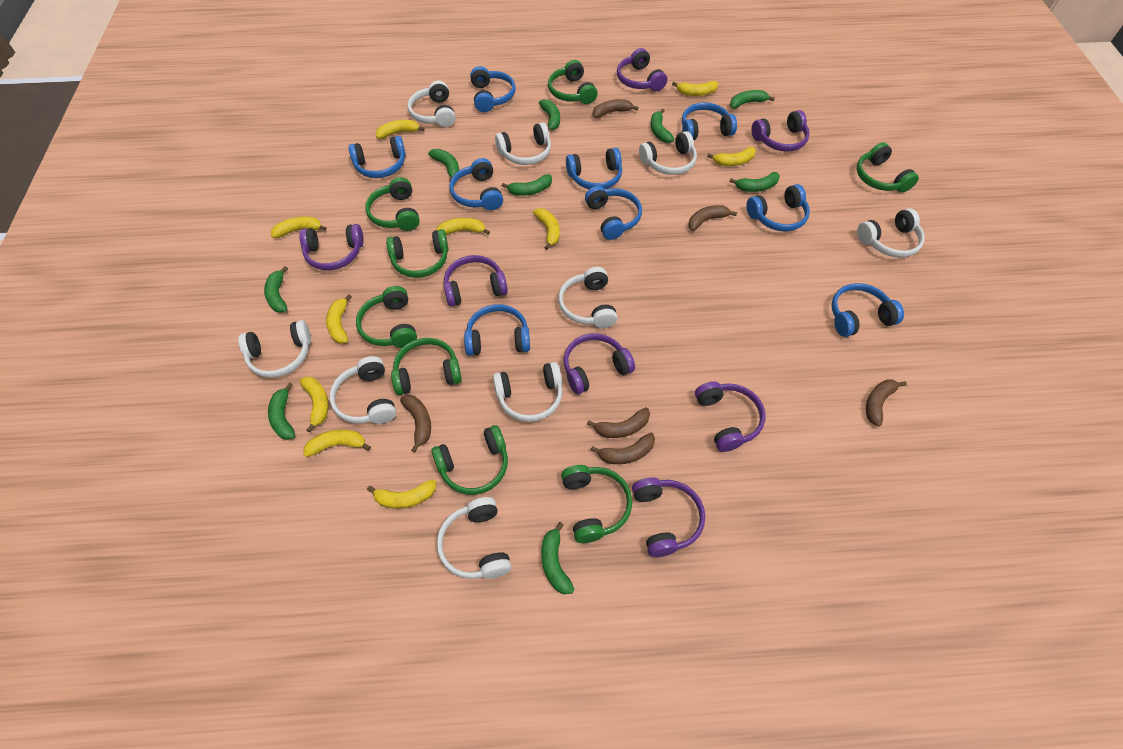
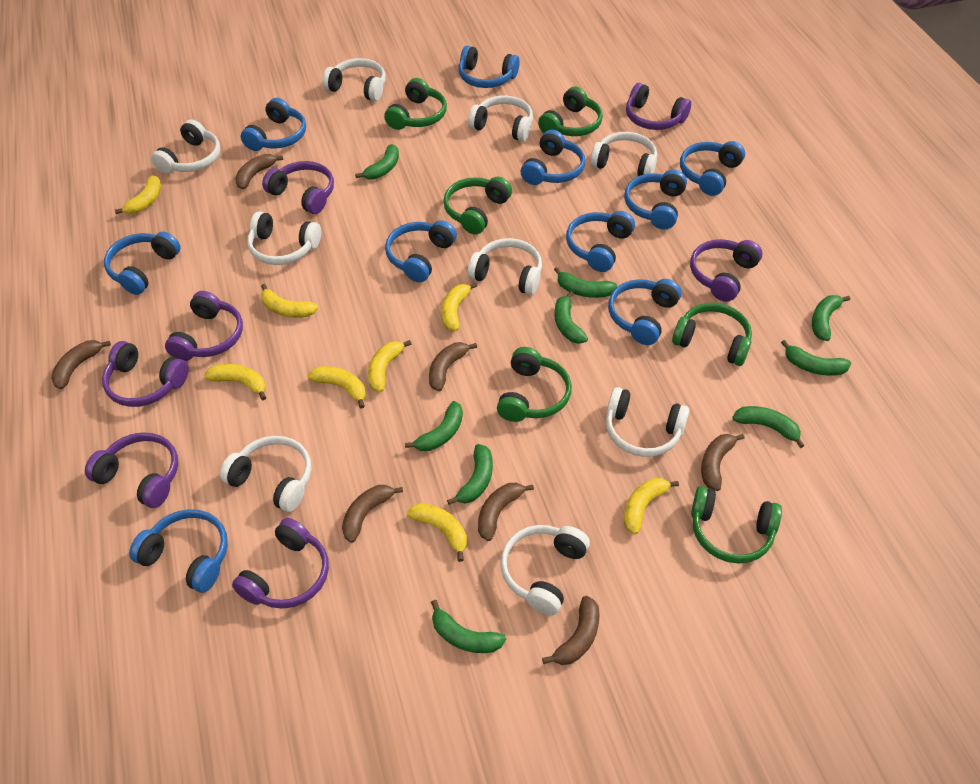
blue headphones: 9 -> 10
brown banana: 6 -> 7
green headphones: 8 -> 6
yellow banana: 10 -> 8

